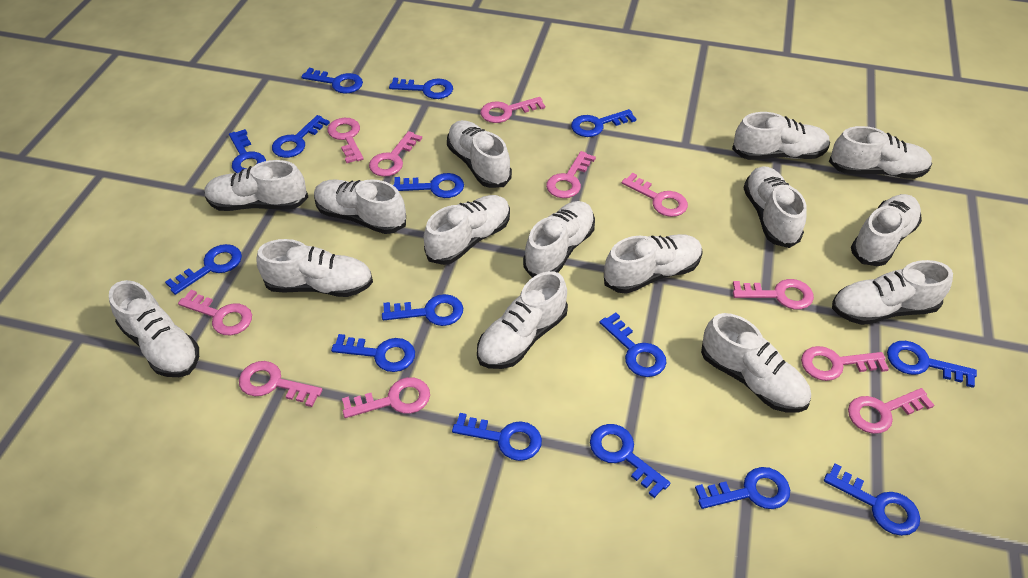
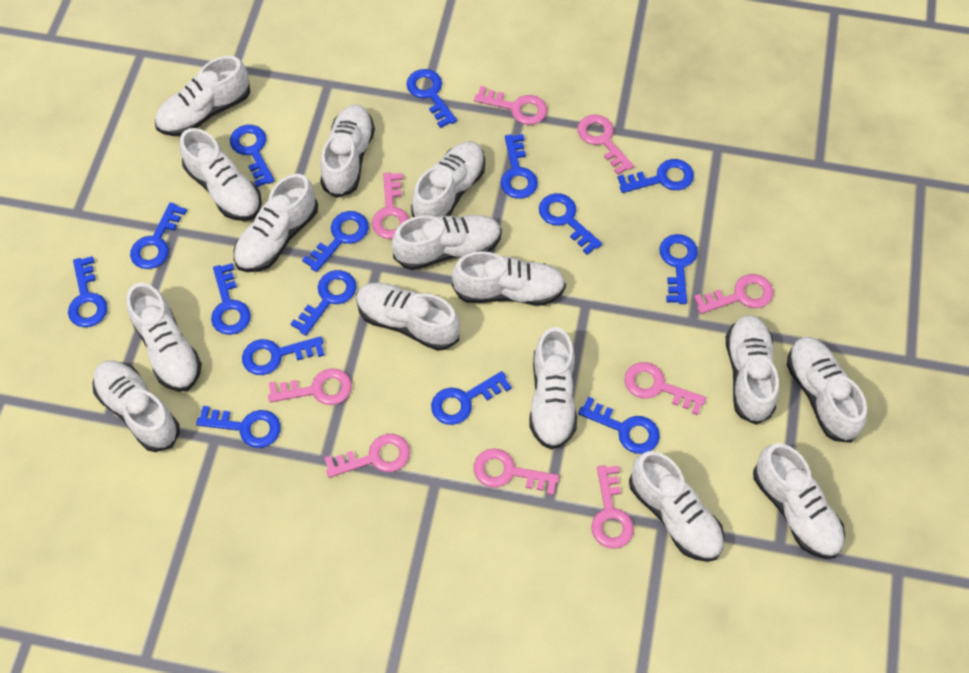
pink key: 11 -> 9

